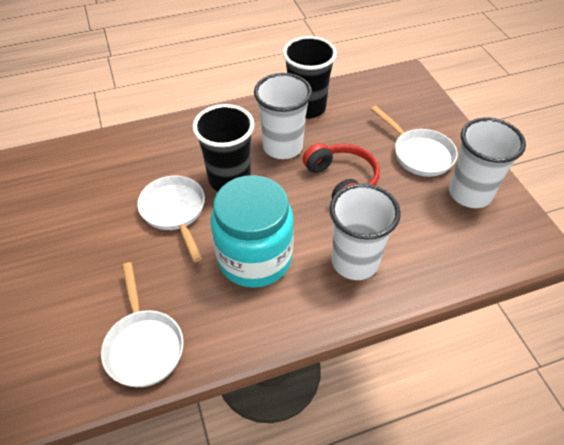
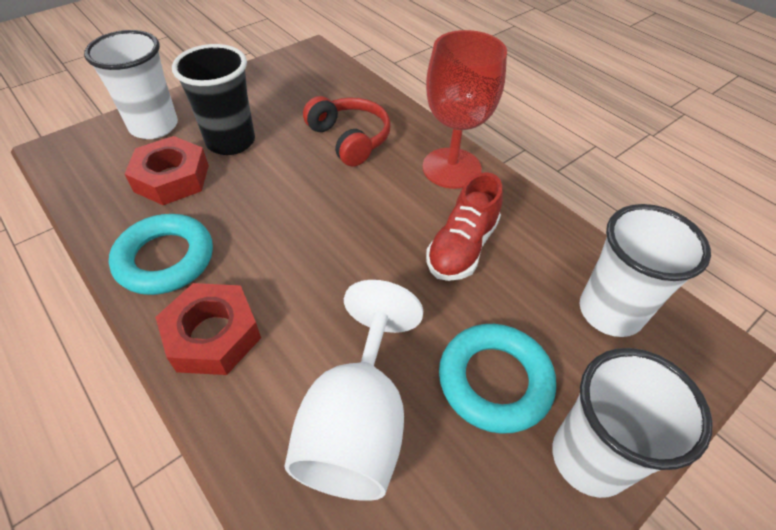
black cup: 2 -> 1
red goblet: 0 -> 1
red nut: 0 -> 2
red shoe: 0 -> 1
turquoise jar: 1 -> 0
turquoise ring: 0 -> 2
white goblet: 0 -> 1
white pan: 3 -> 0

